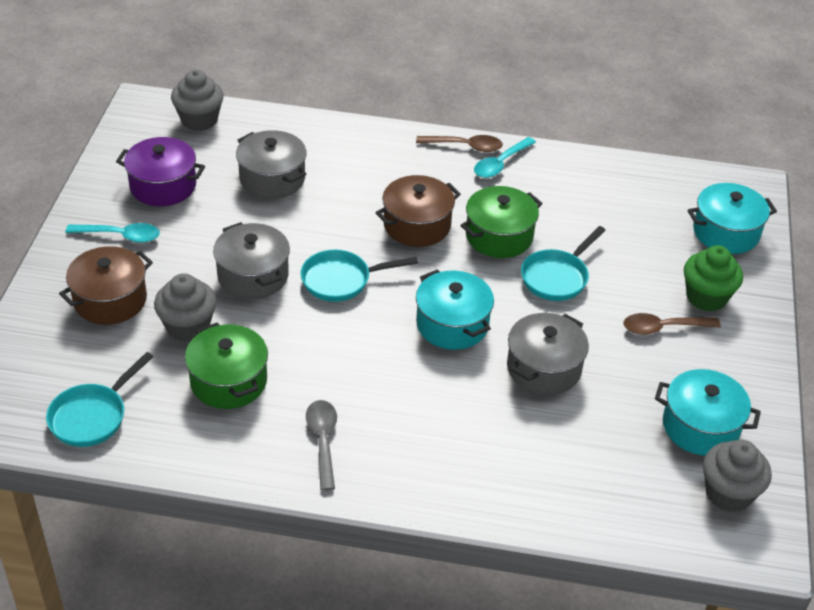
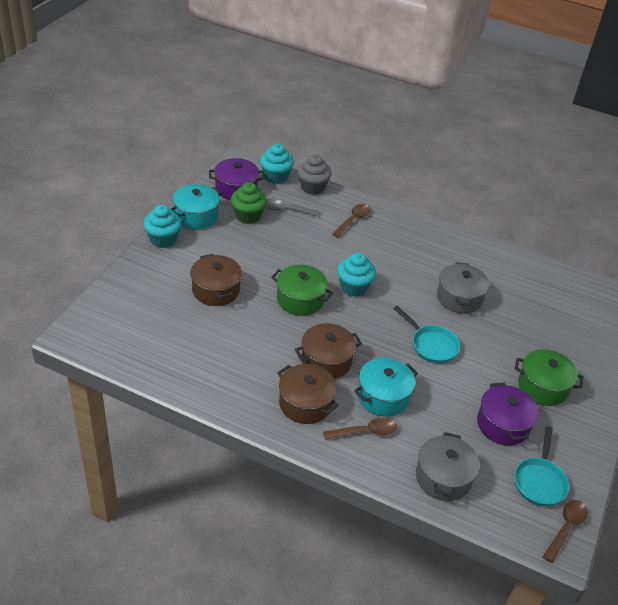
brown pot: 2 -> 3
brown spoon: 2 -> 3
grey cupcake: 3 -> 1
grey pot: 3 -> 2
purple pot: 1 -> 2
turquoise cupcake: 0 -> 3
turquoise pan: 3 -> 2
turquoise pot: 3 -> 2
turquoise spoon: 2 -> 0

